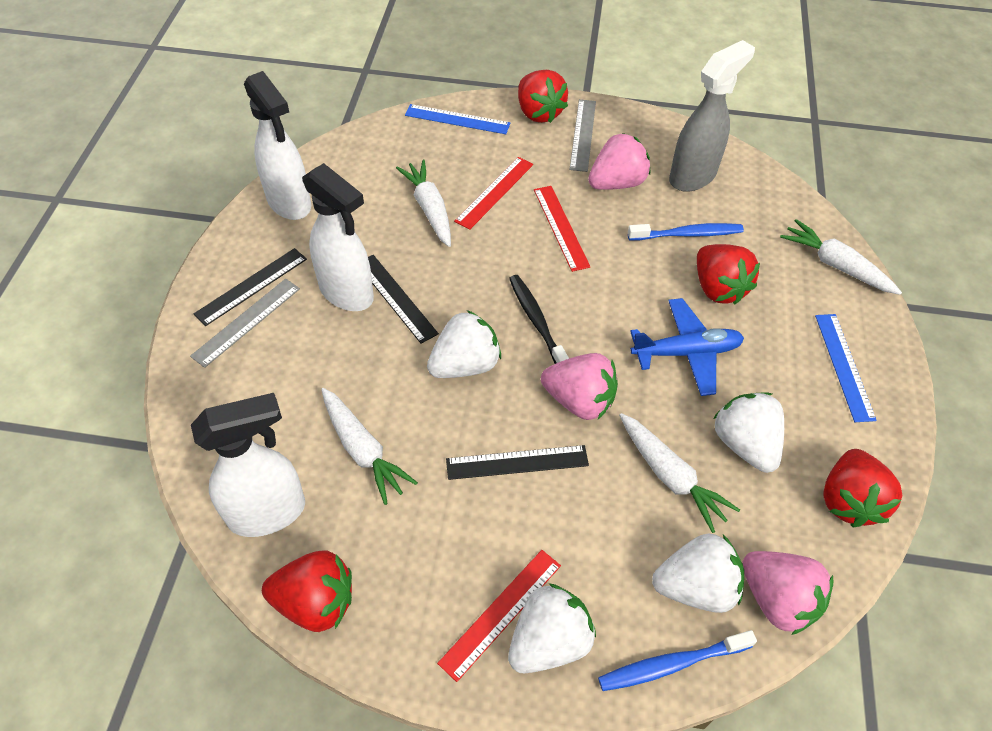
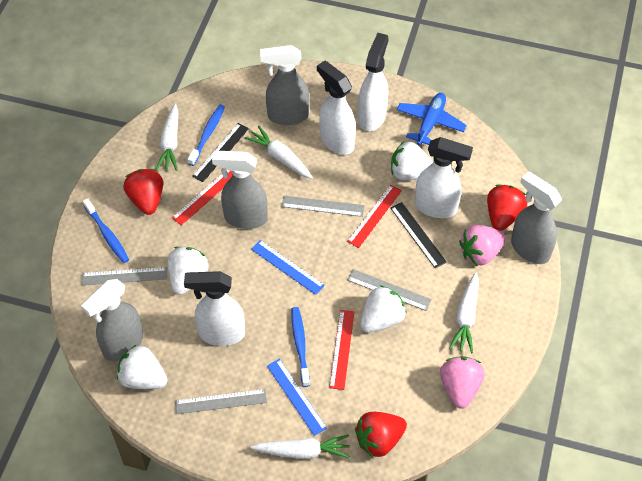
black ruler: 3 -> 2
black toothbrush: 1 -> 0
blue toothbrush: 2 -> 3
grey ruler: 2 -> 4
grey spray bottle: 1 -> 4
pink strawberry: 3 -> 2
red strawberry: 4 -> 3
white spray bottle: 3 -> 4

